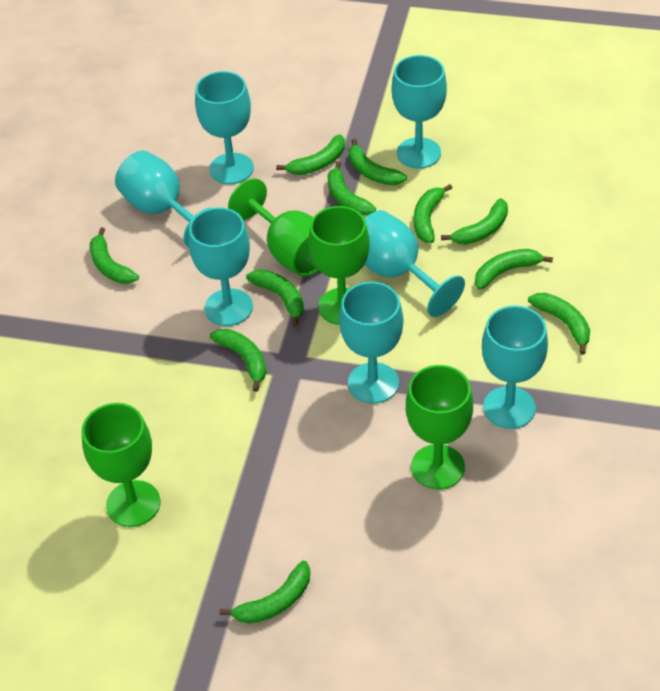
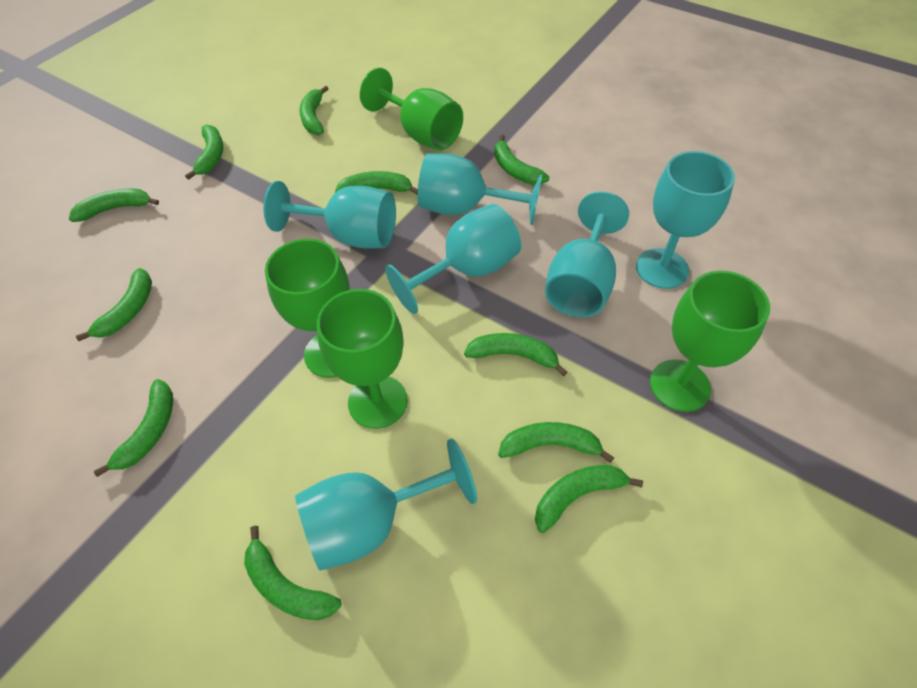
turquoise goblet: 7 -> 6

